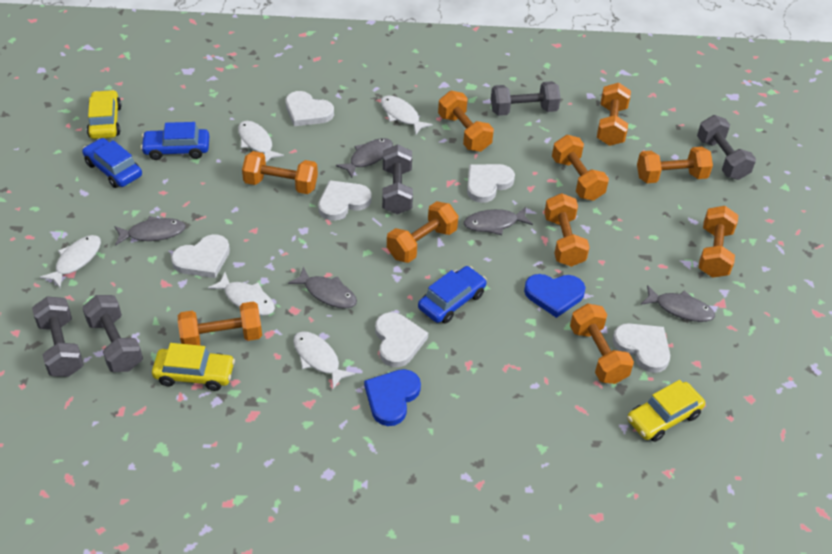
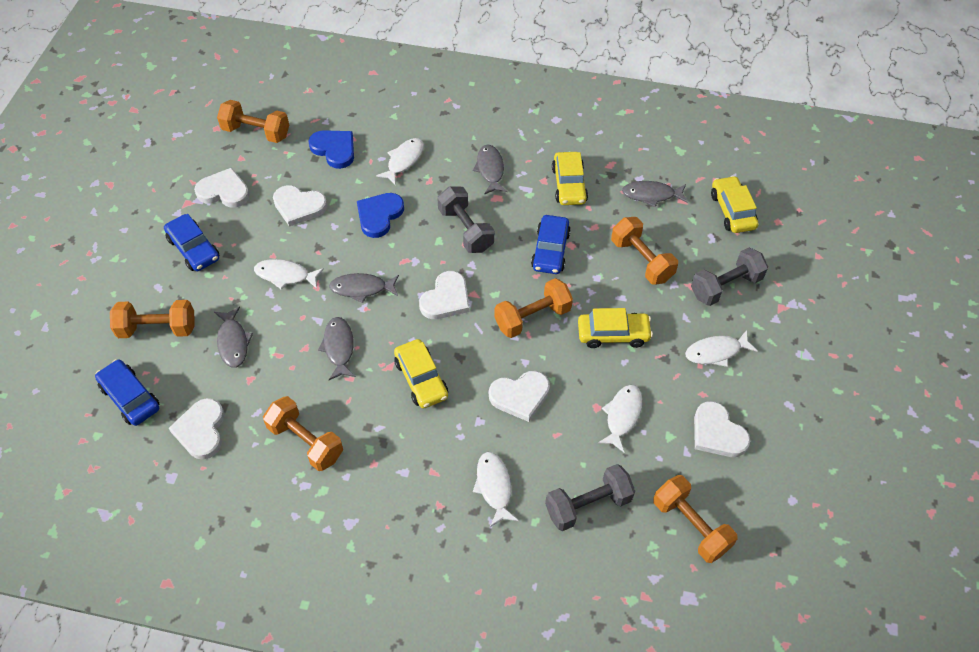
grey dumbbell: 5 -> 3
orange dumbbell: 10 -> 6
yellow car: 3 -> 4

